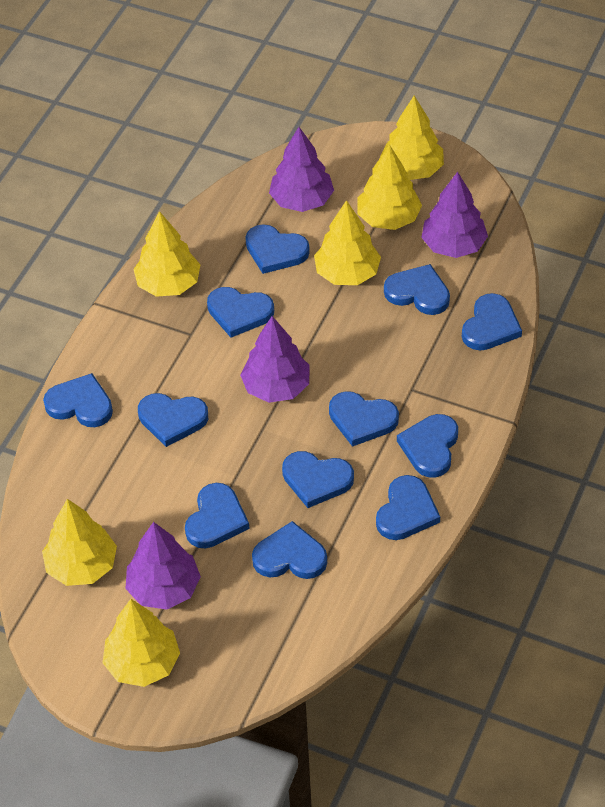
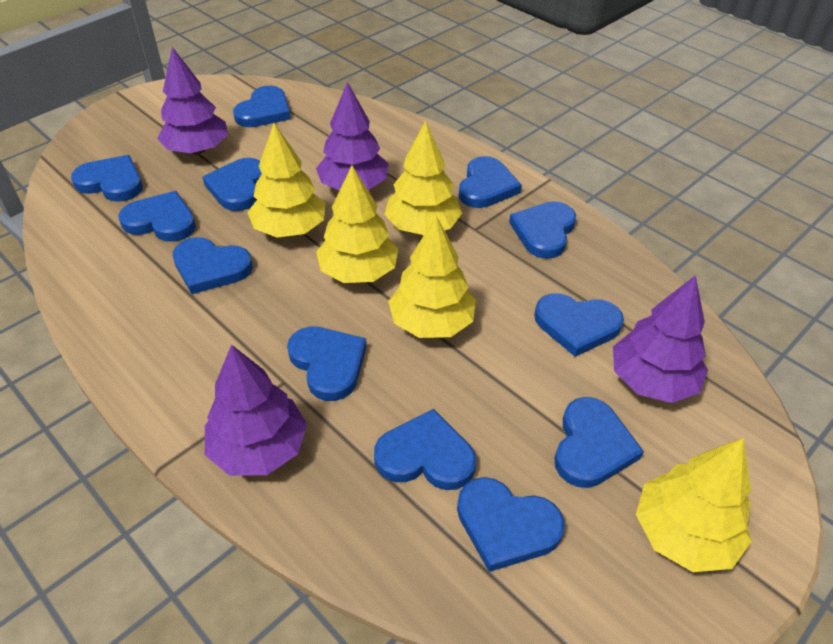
yellow tree: 6 -> 5

